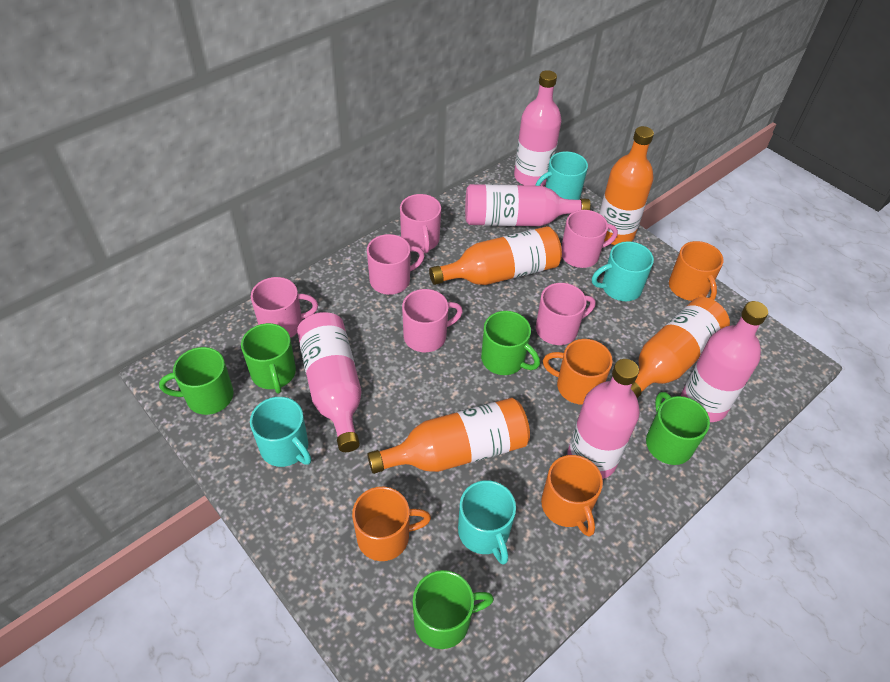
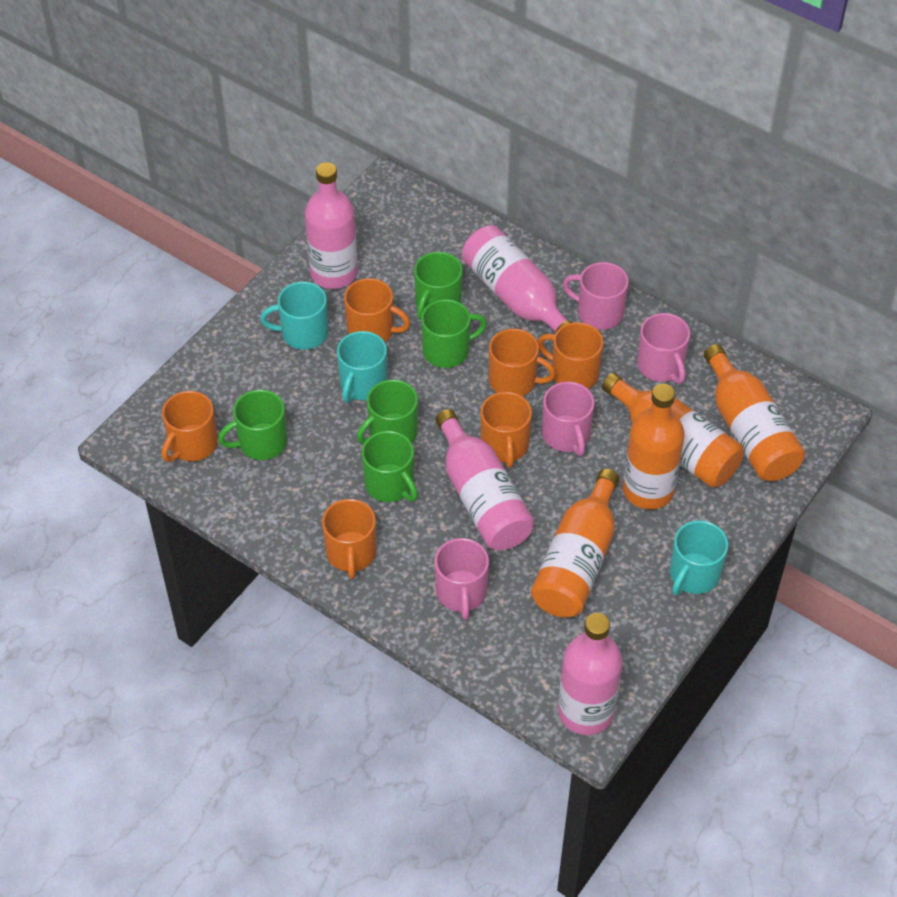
orange mug: 4 -> 6
pink bottle: 5 -> 4
pink mug: 6 -> 4
turquoise mug: 4 -> 3

